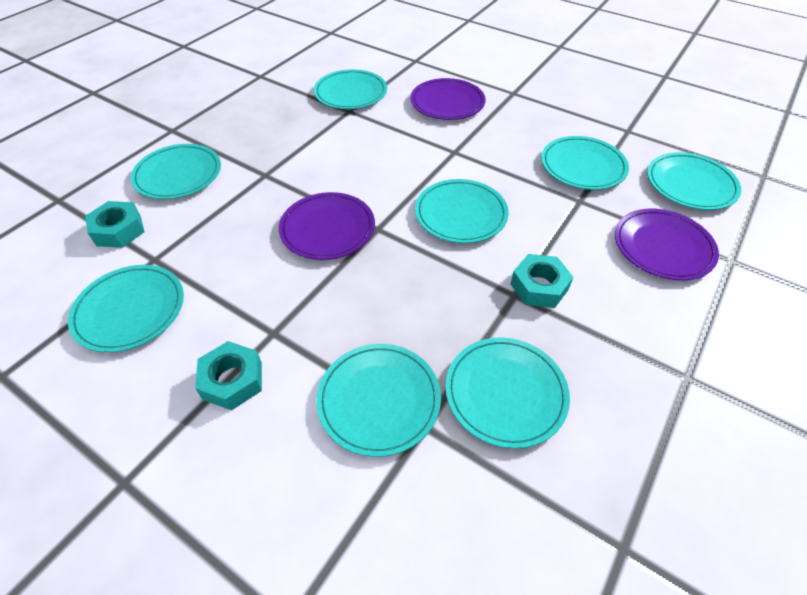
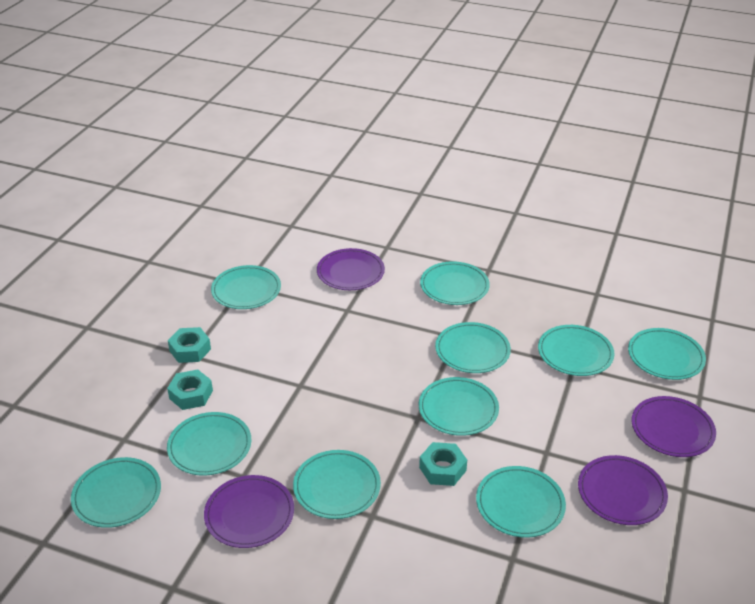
purple plate: 3 -> 4
turquoise plate: 8 -> 10

